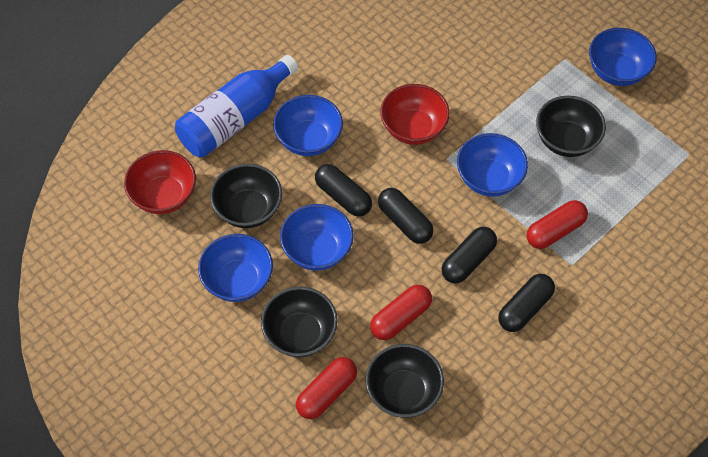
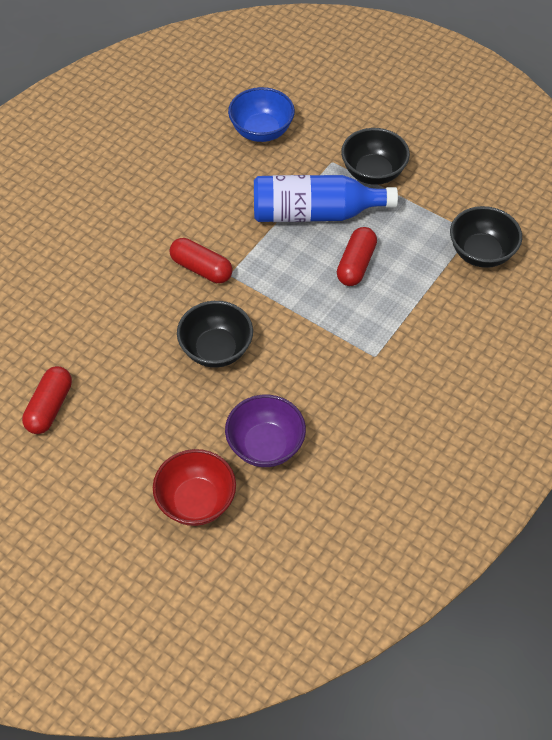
black bowl: 4 -> 3
black capsule: 4 -> 0
blue bowl: 5 -> 1
purple bowl: 0 -> 1
red bowl: 2 -> 1

